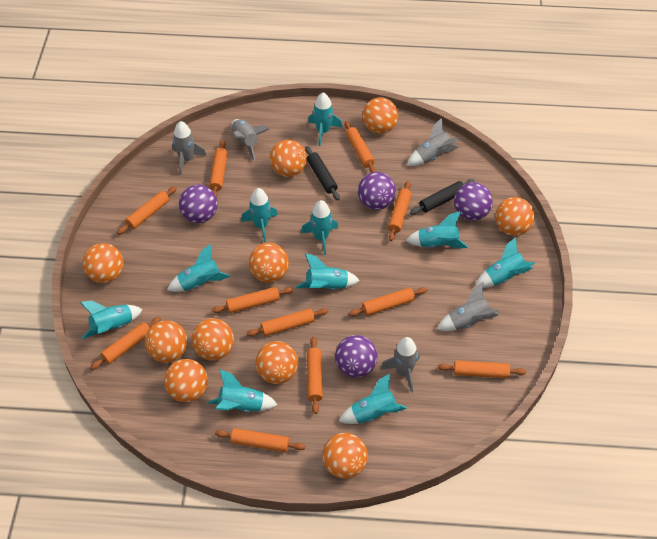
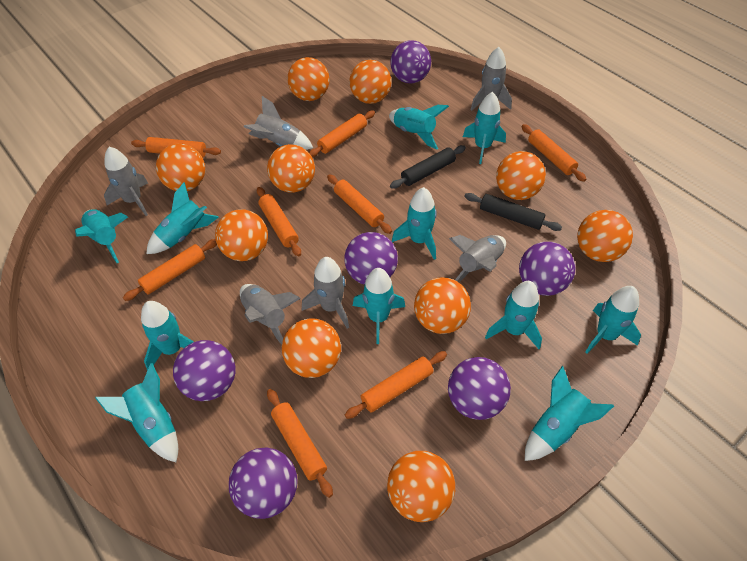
grey rocket: 5 -> 6
orange rolling pin: 11 -> 8
purple ball: 4 -> 6
turquoise rocket: 10 -> 11

